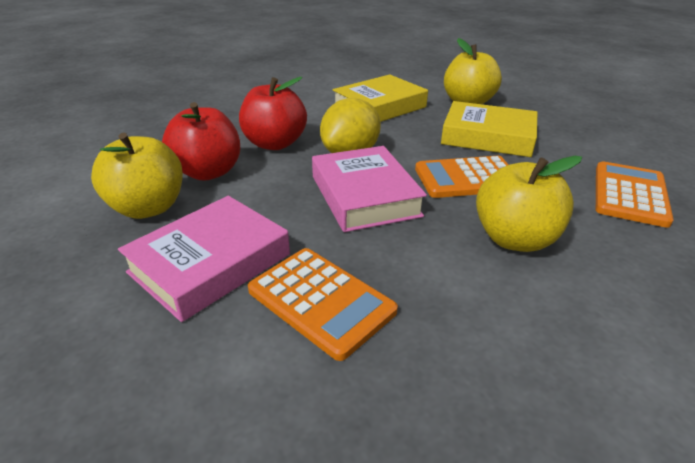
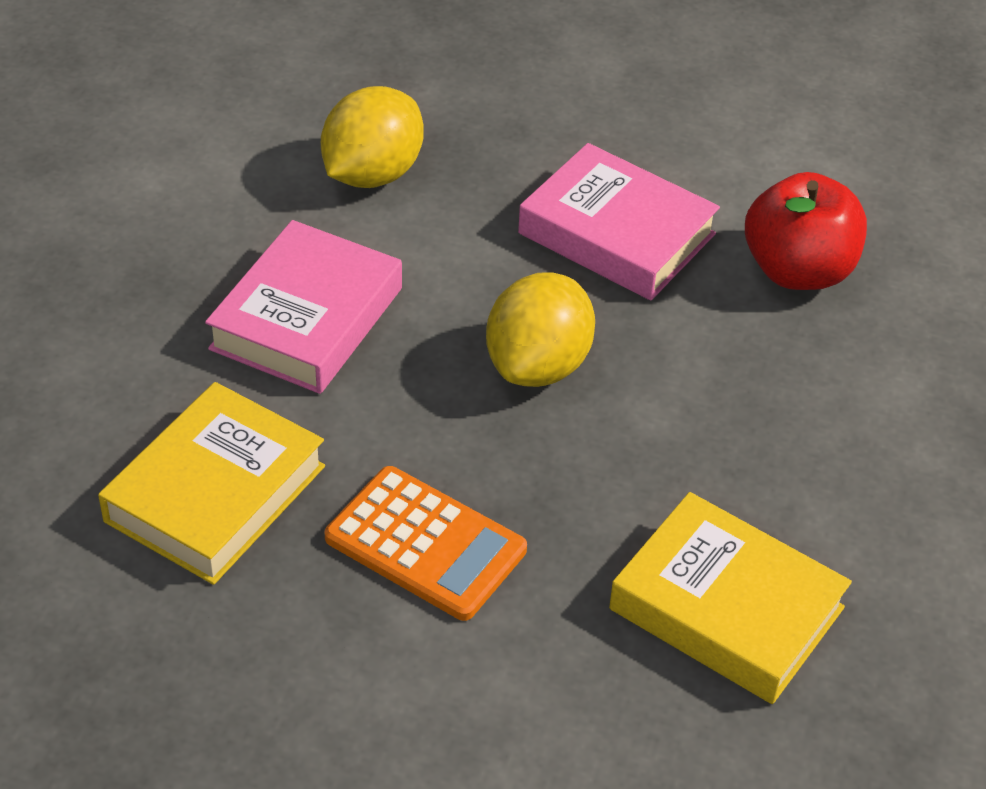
orange calculator: 3 -> 1
red apple: 2 -> 1
yellow apple: 3 -> 0
yellow lemon: 1 -> 2

